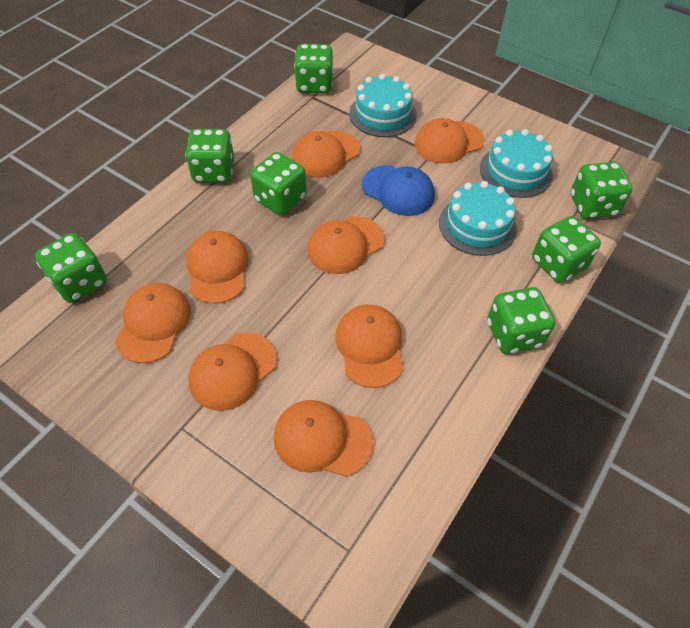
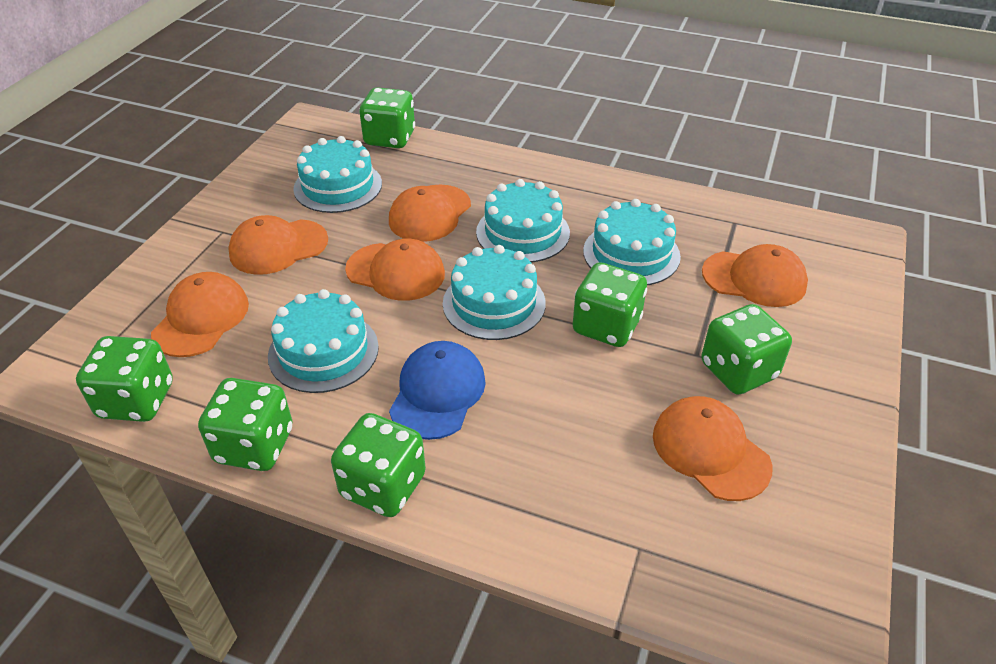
green dice: 7 -> 6
orange cap: 8 -> 6
turquoise cake: 3 -> 5

